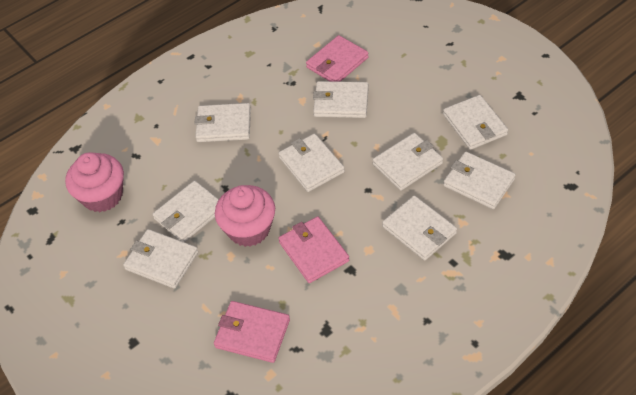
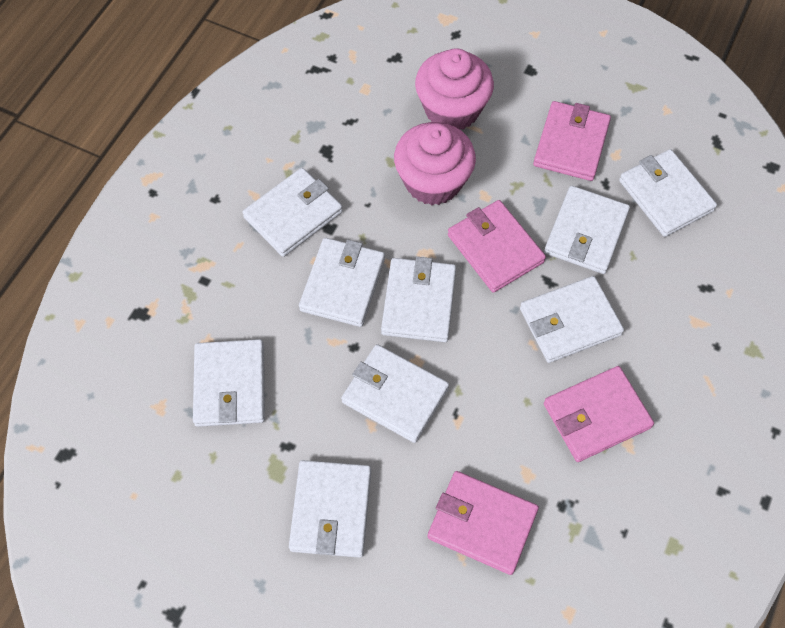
pink wallet: 3 -> 4

